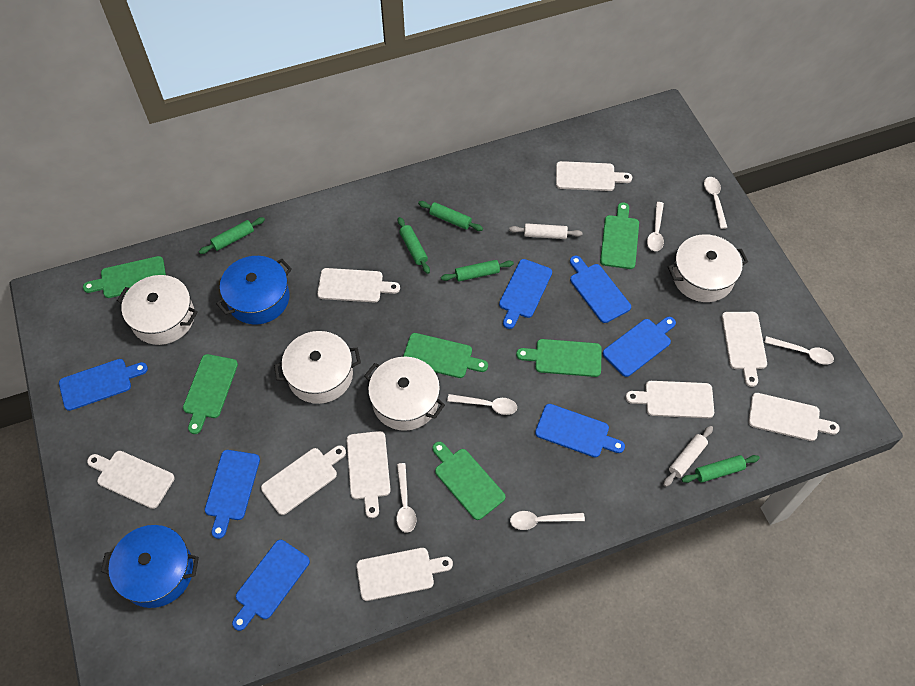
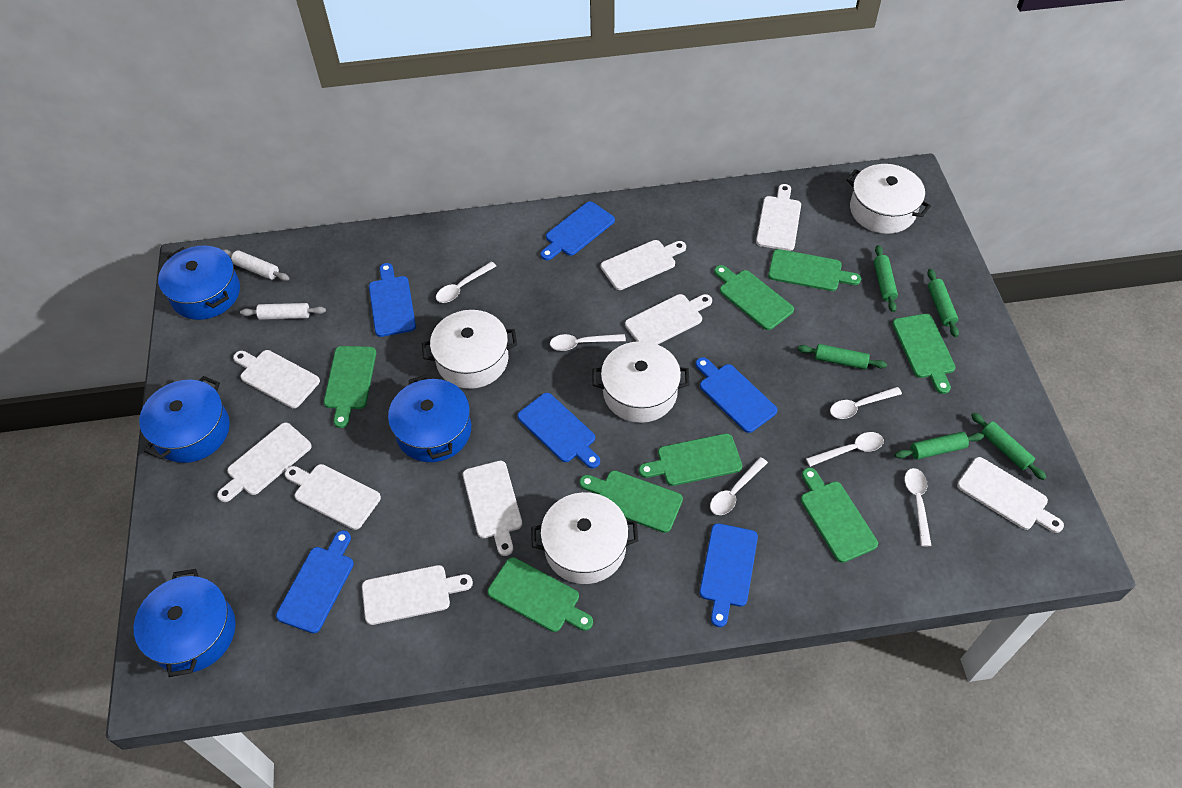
blue cutting board: 7 -> 6
blue pot: 2 -> 4
green cutting board: 6 -> 8

